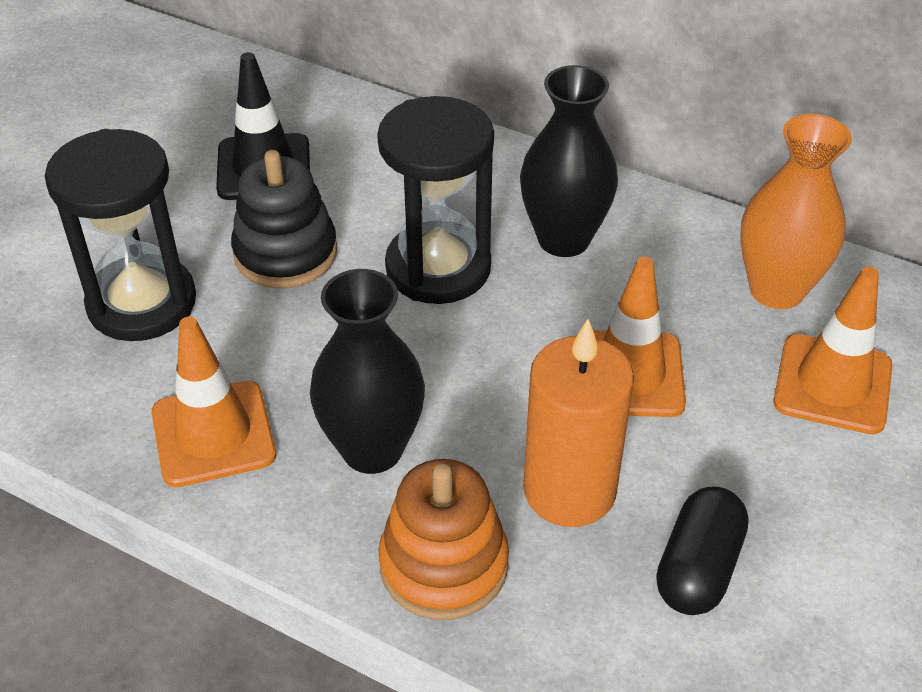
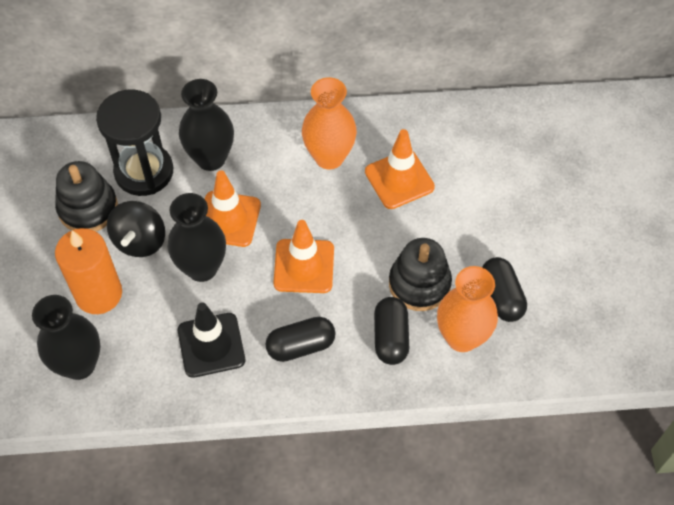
black capsule: 1 -> 3
black hourglass: 2 -> 1
black spinning top: 0 -> 1
black stacking toy: 1 -> 2
black vase: 2 -> 3
orange stacking toy: 1 -> 0
orange vase: 1 -> 2

